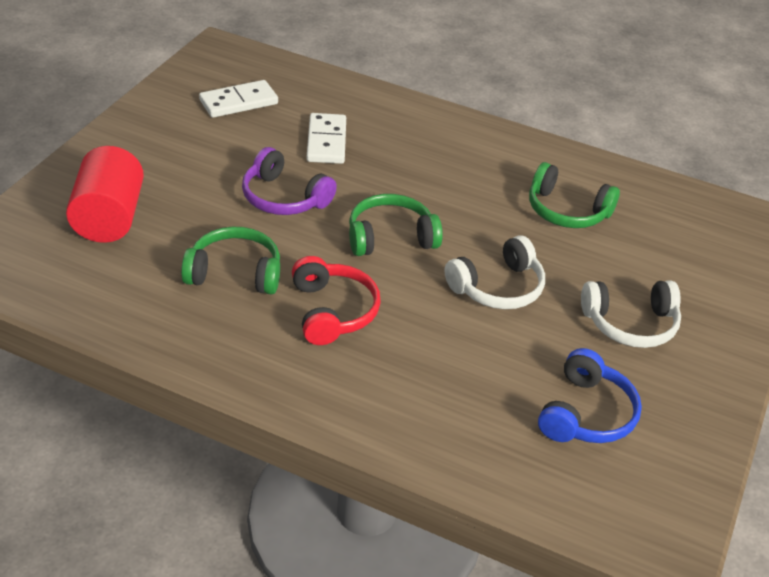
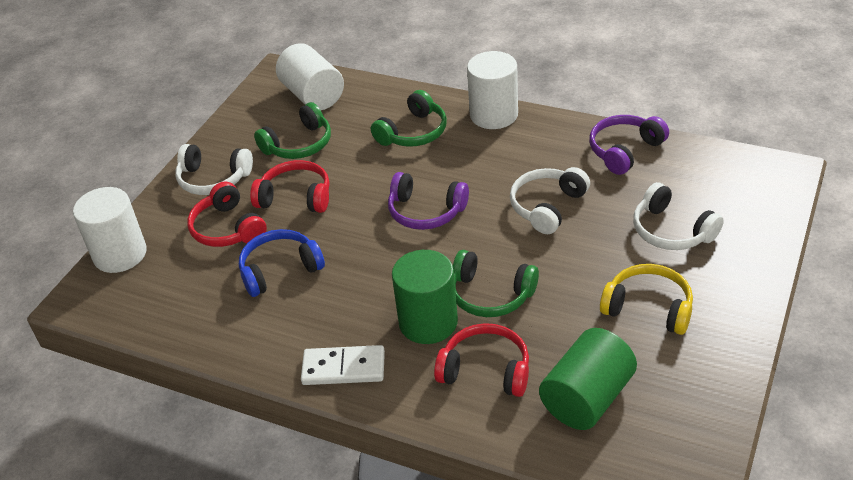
green cylinder: 0 -> 2
purple headphones: 1 -> 2
red cylinder: 1 -> 0
red headphones: 1 -> 3
white cylinder: 0 -> 3
white domino: 2 -> 1
white headphones: 2 -> 3
yellow headphones: 0 -> 1

